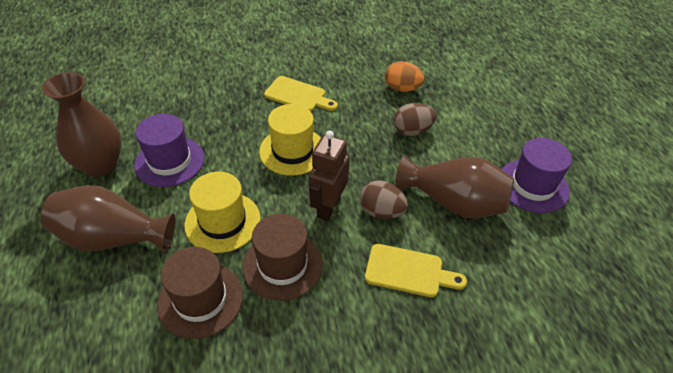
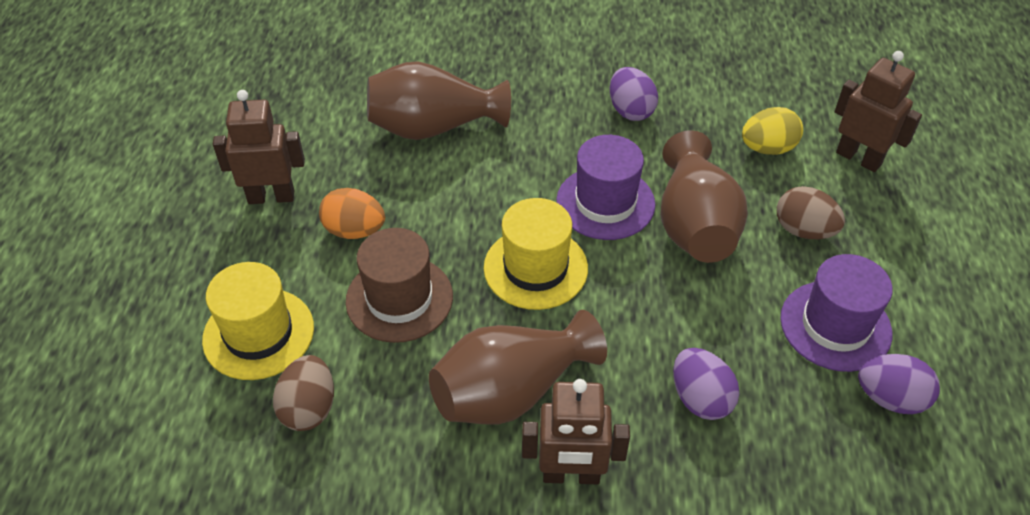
brown hat: 2 -> 1
brown robot: 1 -> 3
purple egg: 0 -> 3
yellow cutting board: 2 -> 0
yellow egg: 0 -> 1

